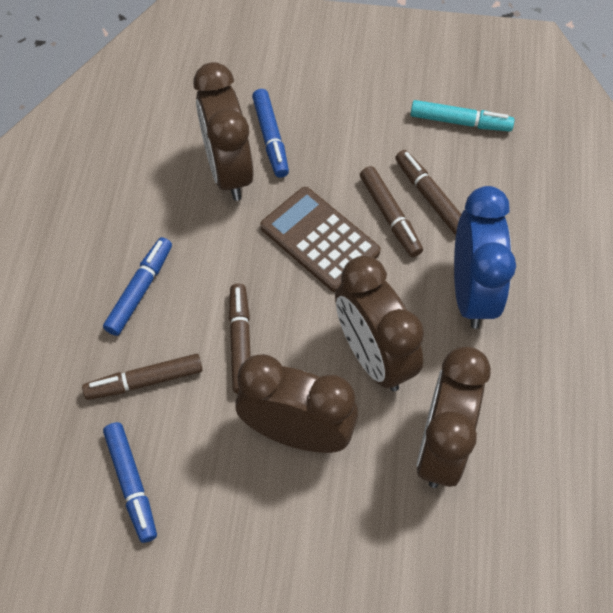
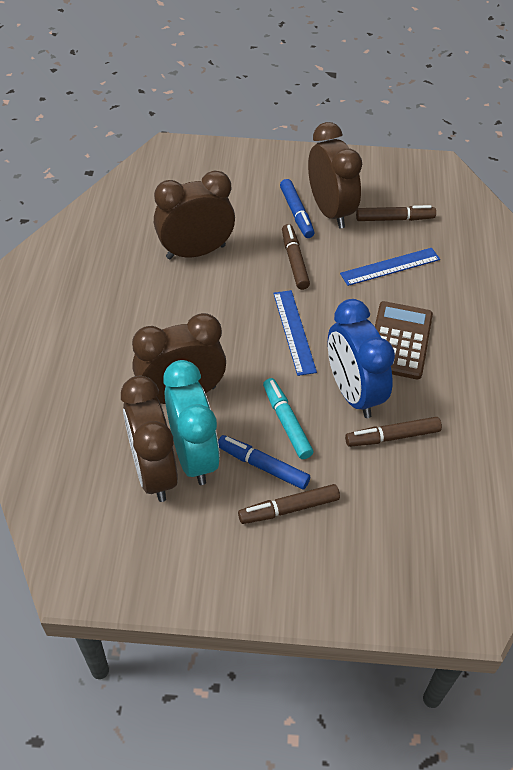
blue marker: 3 -> 2
blue ruler: 0 -> 2
turquoise clock: 0 -> 1

